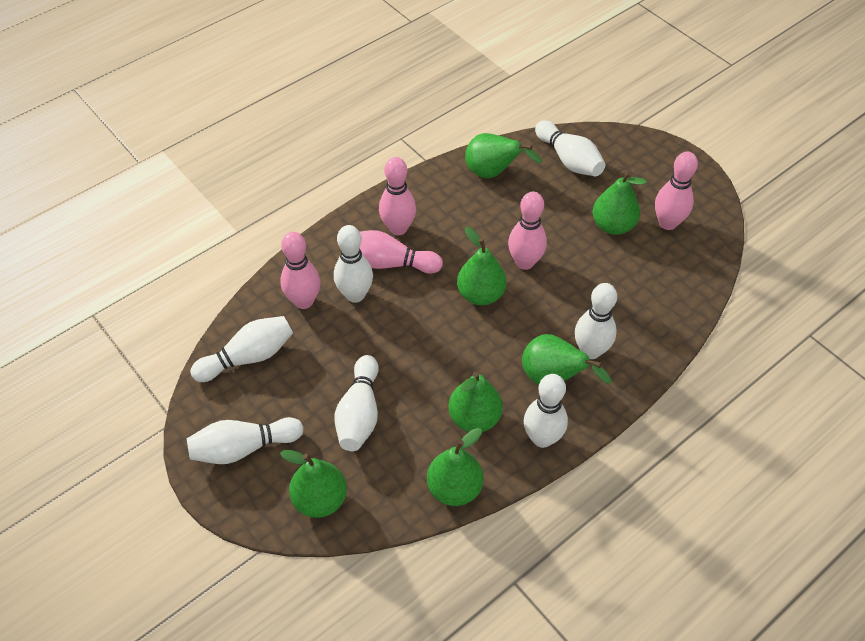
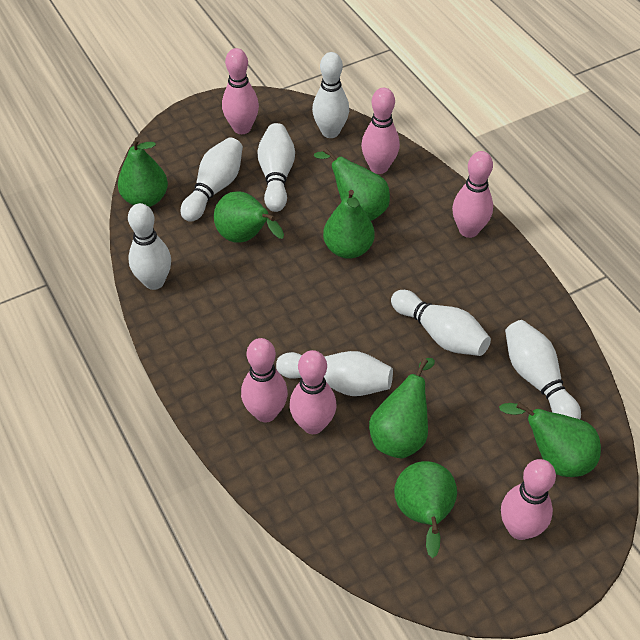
pink bowling pin: 5 -> 6

